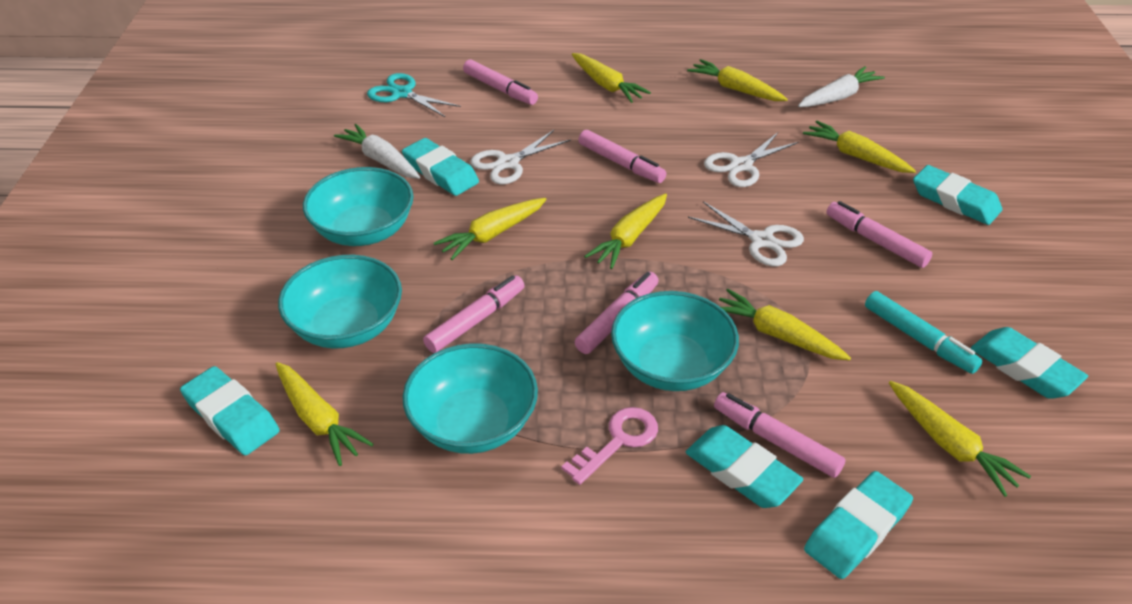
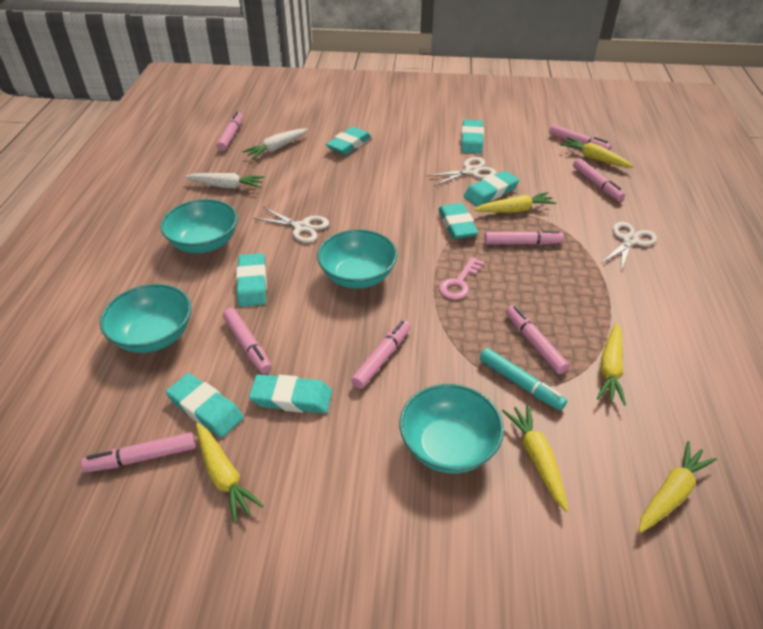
pink marker: 6 -> 8
turquoise eraser: 6 -> 7
turquoise scissors: 1 -> 0
yellow carrot: 8 -> 6

